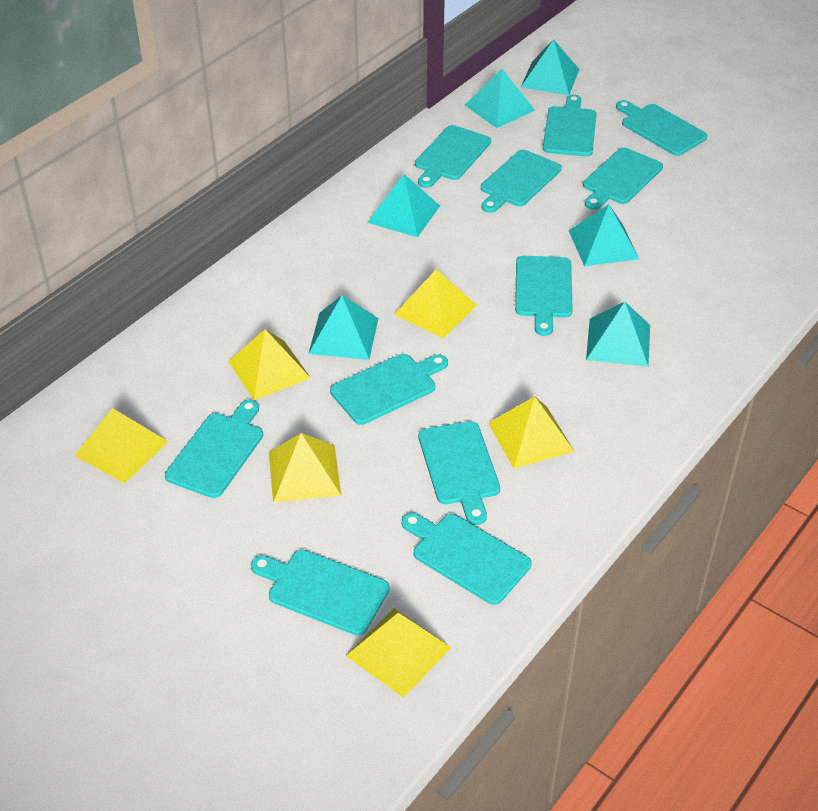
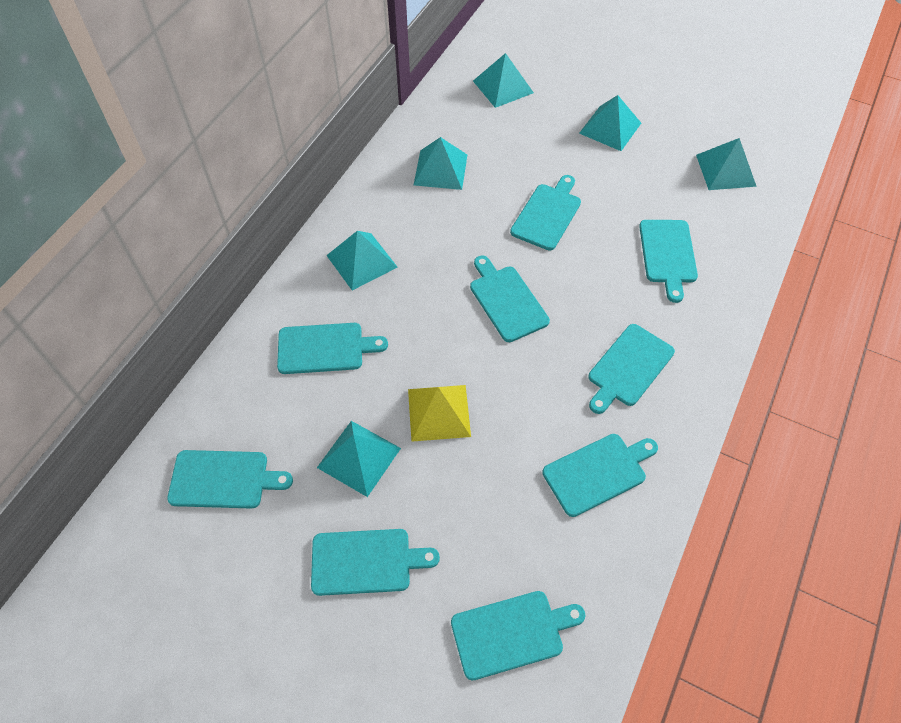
turquoise cutting board: 11 -> 9
yellow pyramid: 6 -> 1

